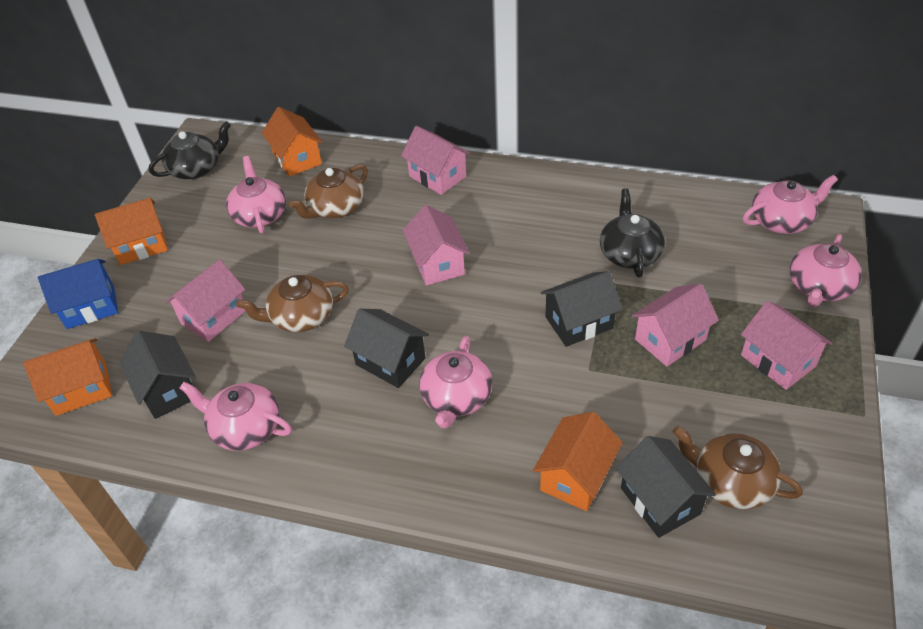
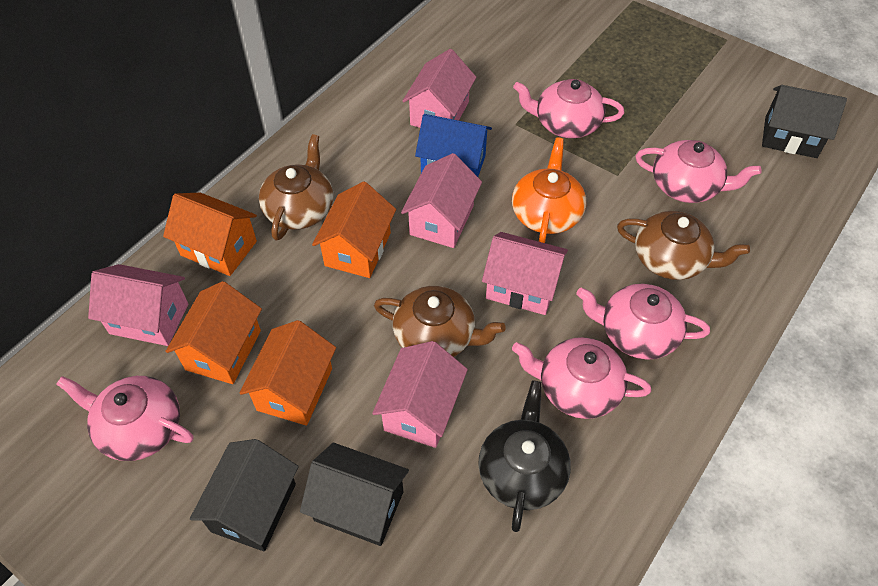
black house: 4 -> 3
black teapot: 2 -> 1
orange teapot: 0 -> 1

